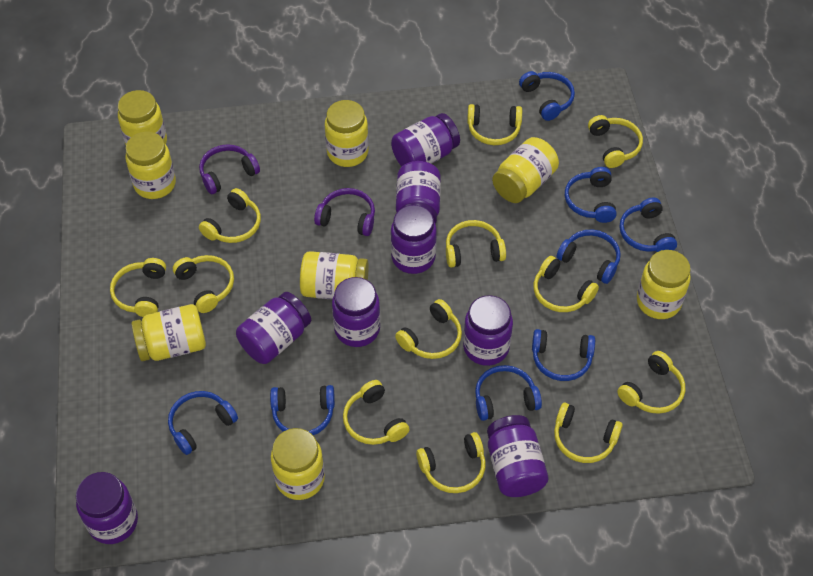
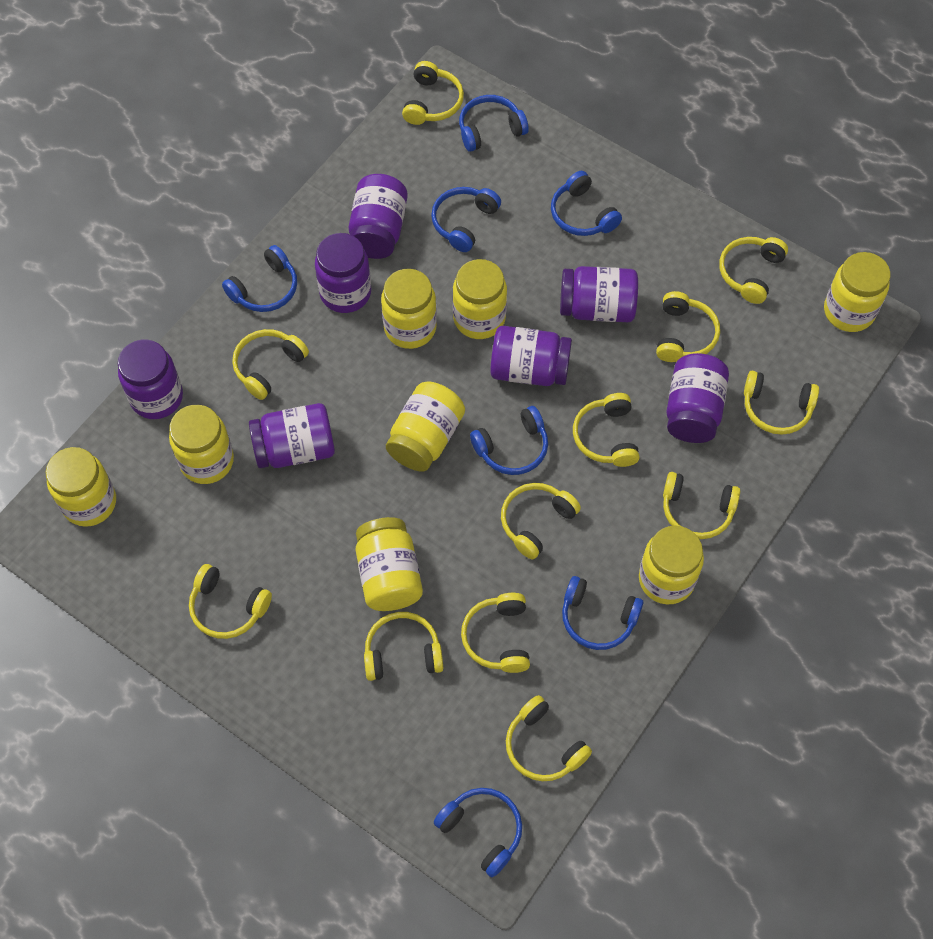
blue headphones: 8 -> 7
purple headphones: 2 -> 0
purple jar: 8 -> 7

